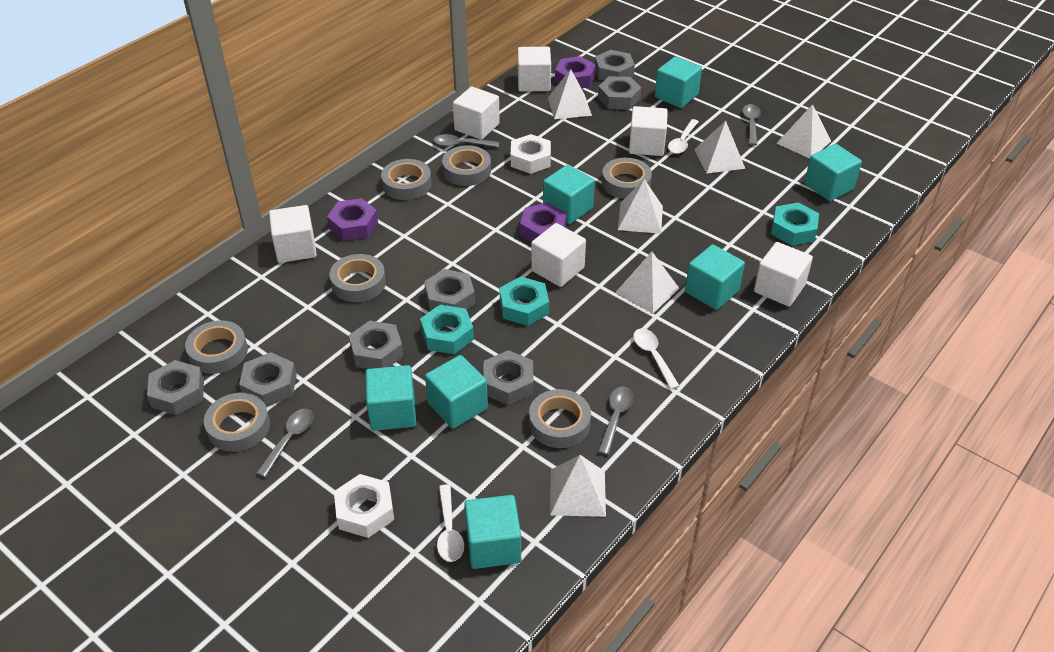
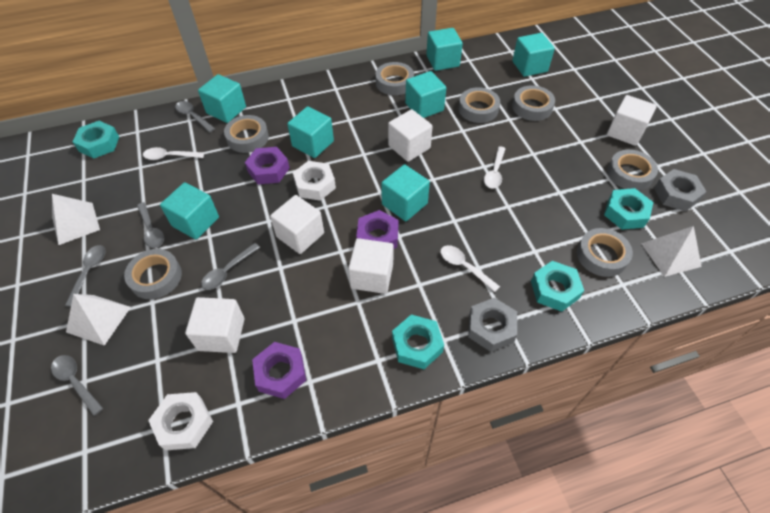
grey nut: 7 -> 2
grey spoon: 4 -> 5
turquoise nut: 3 -> 4
white cube: 6 -> 5
white pyramid: 6 -> 3

